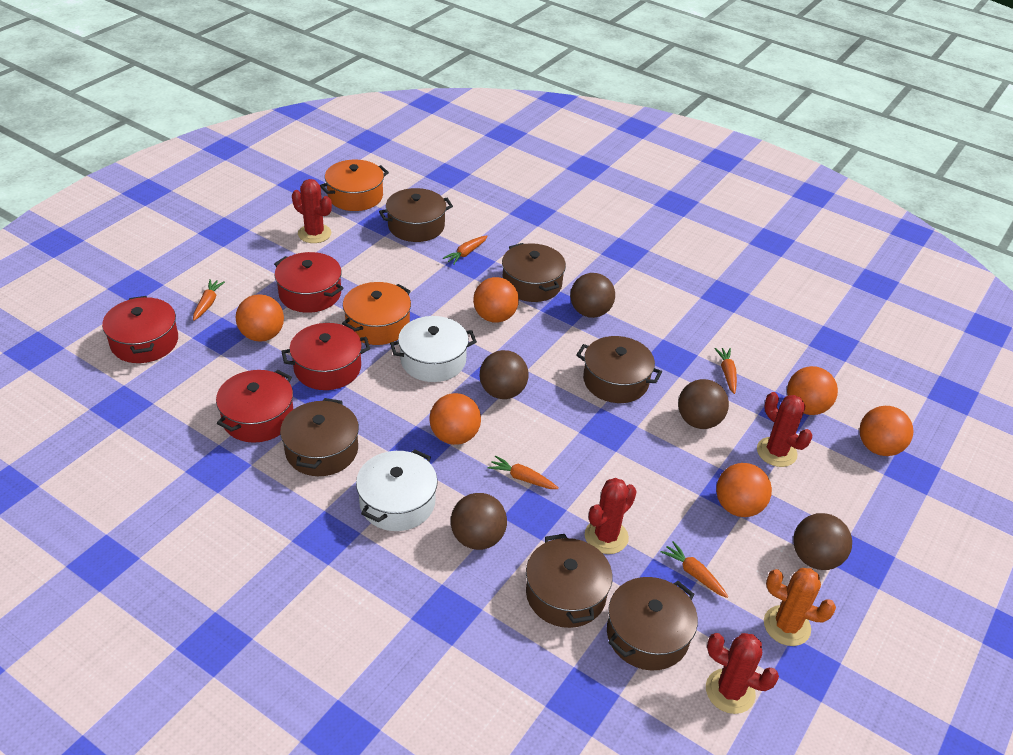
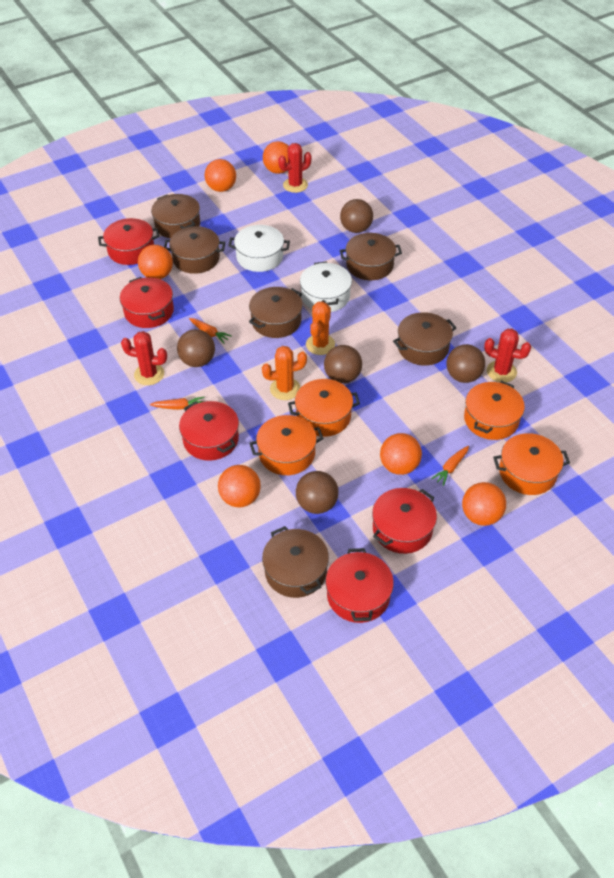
orange cactus: 1 -> 2
orange carrot: 5 -> 3
orange pot: 2 -> 4
red cactus: 4 -> 3
red pot: 4 -> 5

